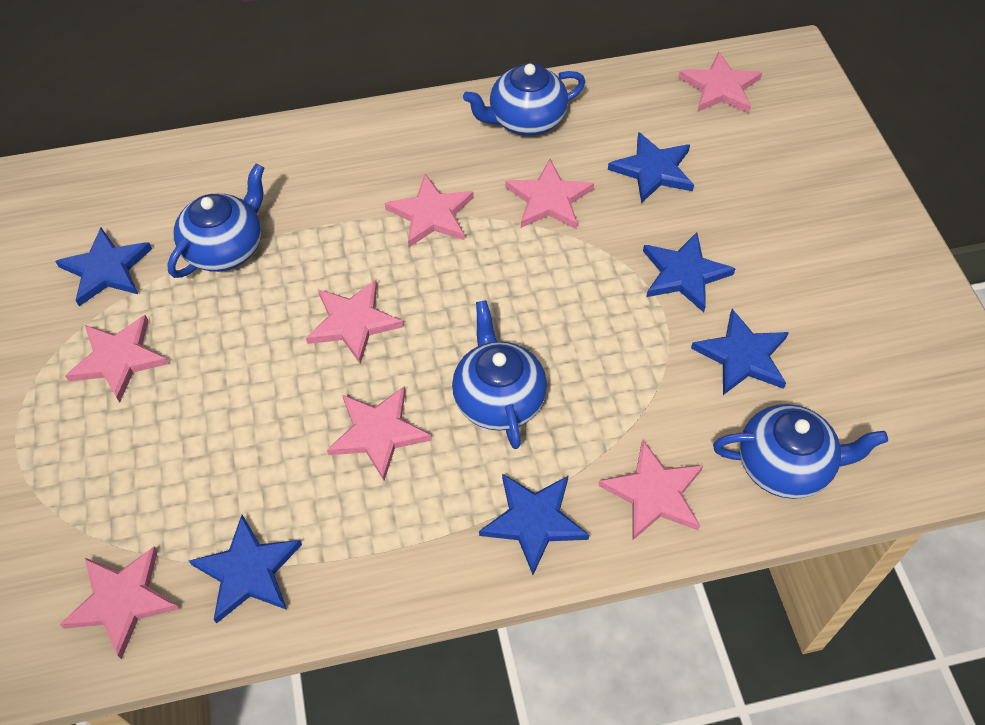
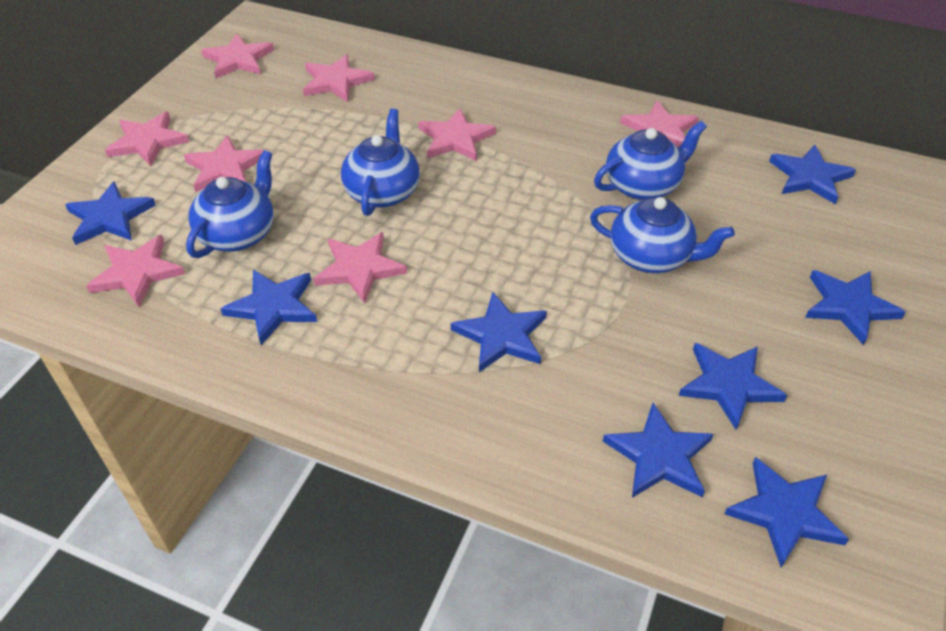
blue star: 6 -> 8

